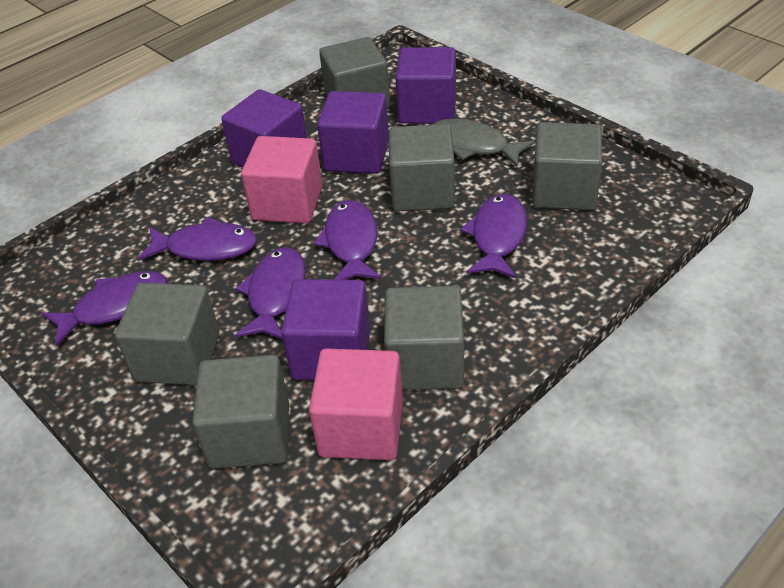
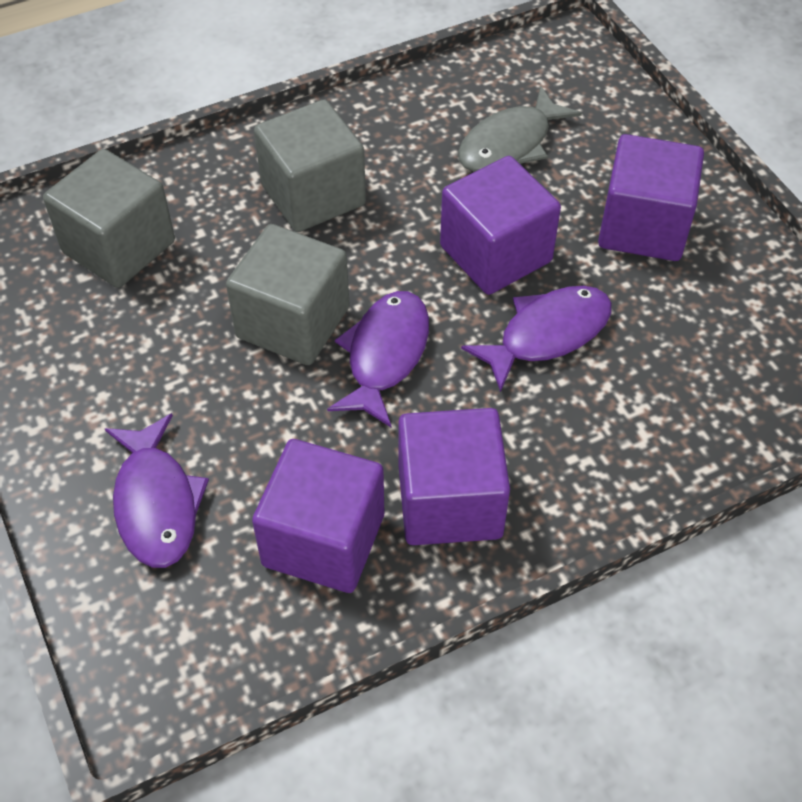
grey cube: 6 -> 3
pink cube: 2 -> 0
purple fish: 5 -> 3

